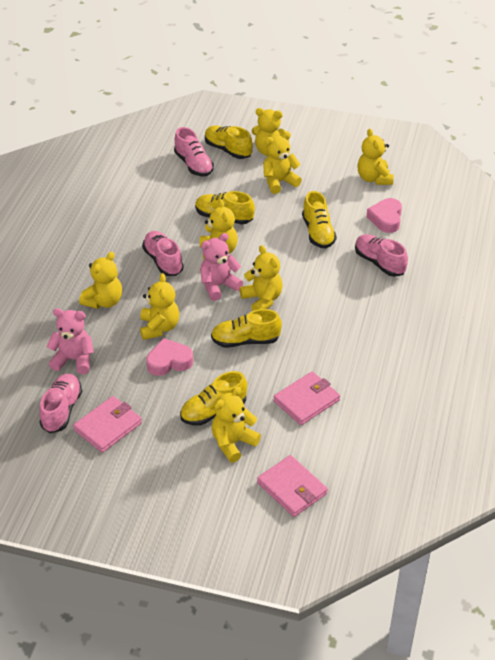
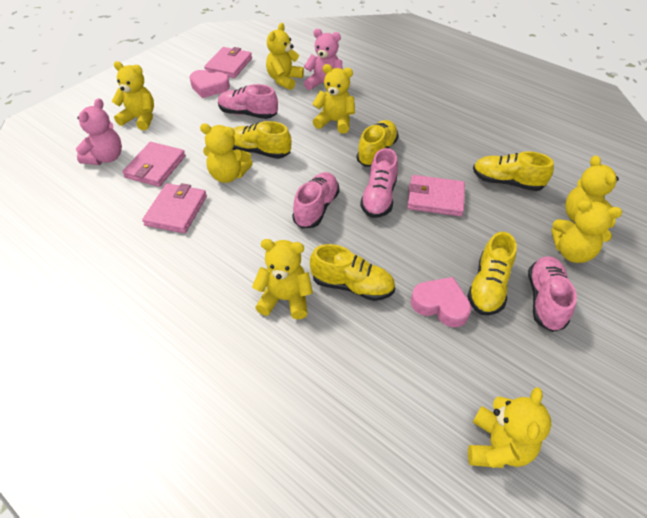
pink wallet: 3 -> 4

